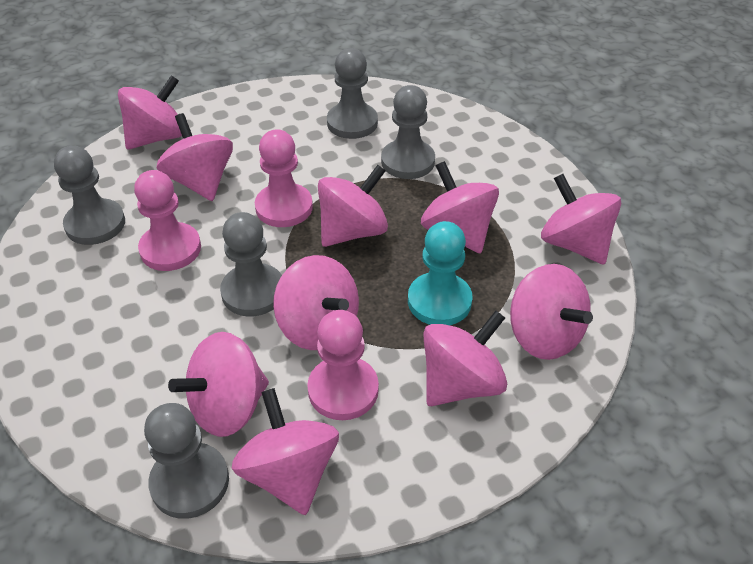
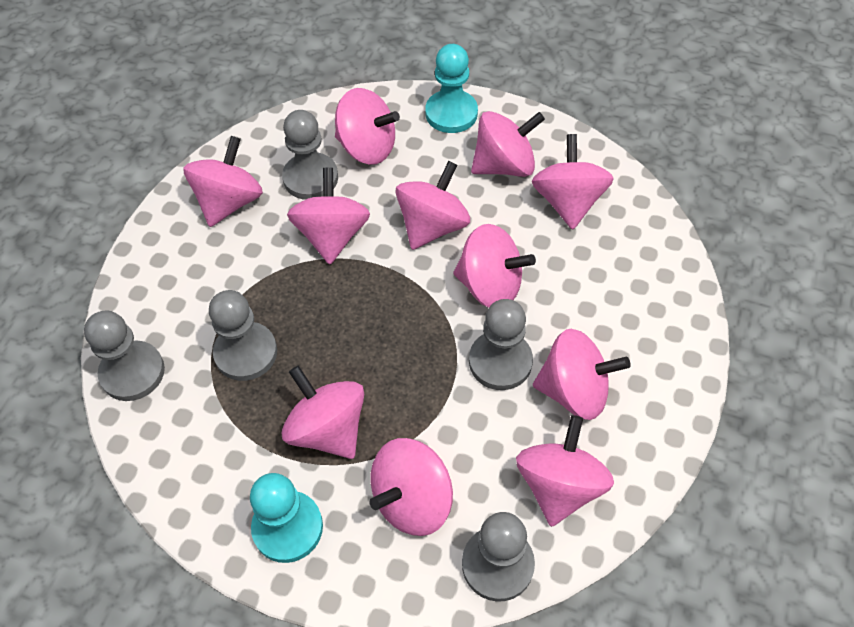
pink pawn: 3 -> 0
pink spinning top: 10 -> 11
turquoise pawn: 1 -> 2

